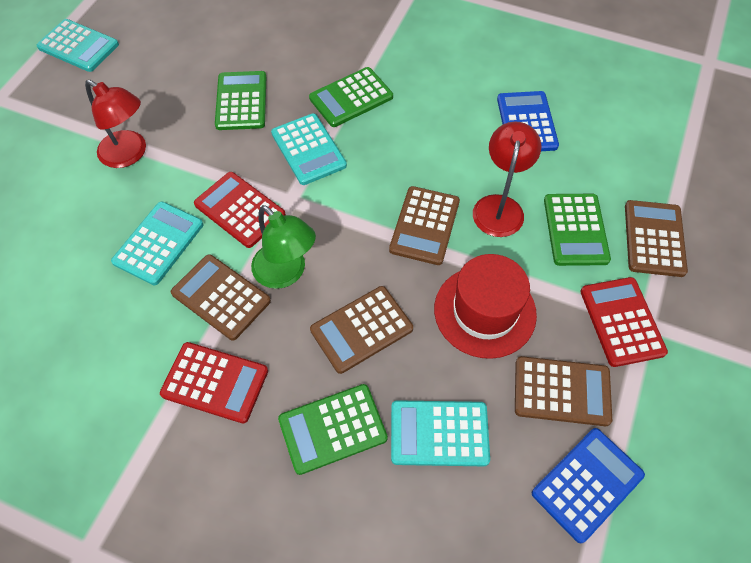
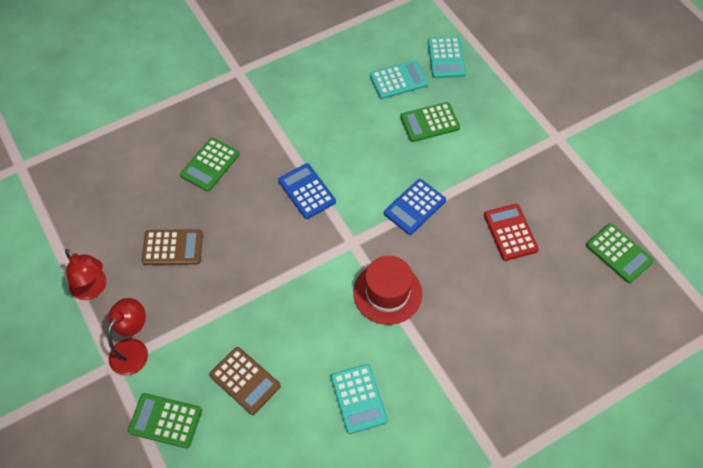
brown calculator: 5 -> 2
green lamp: 1 -> 0
red calculator: 3 -> 1
turquoise calculator: 4 -> 3

